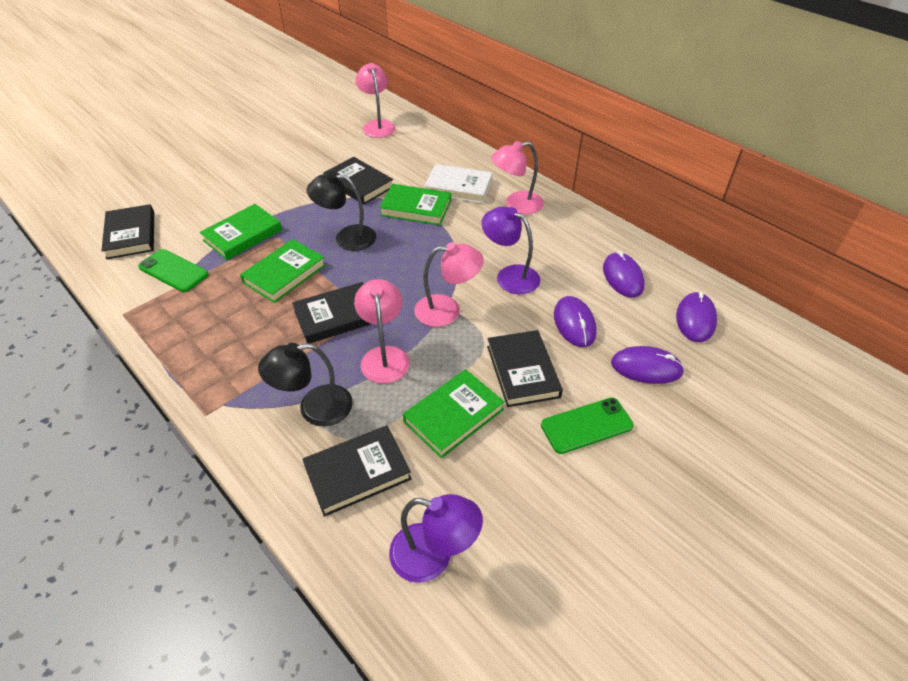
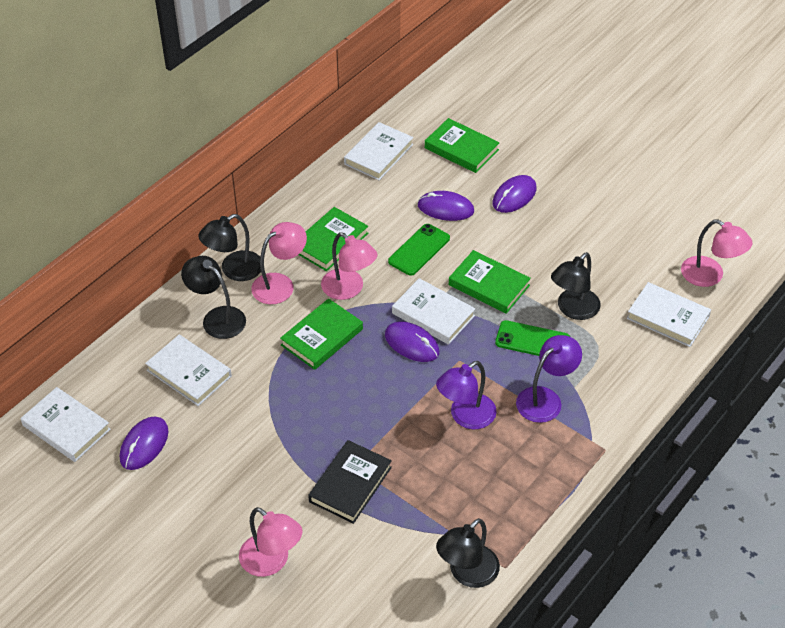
black book: 5 -> 1
black lamp: 2 -> 4
white book: 1 -> 5

